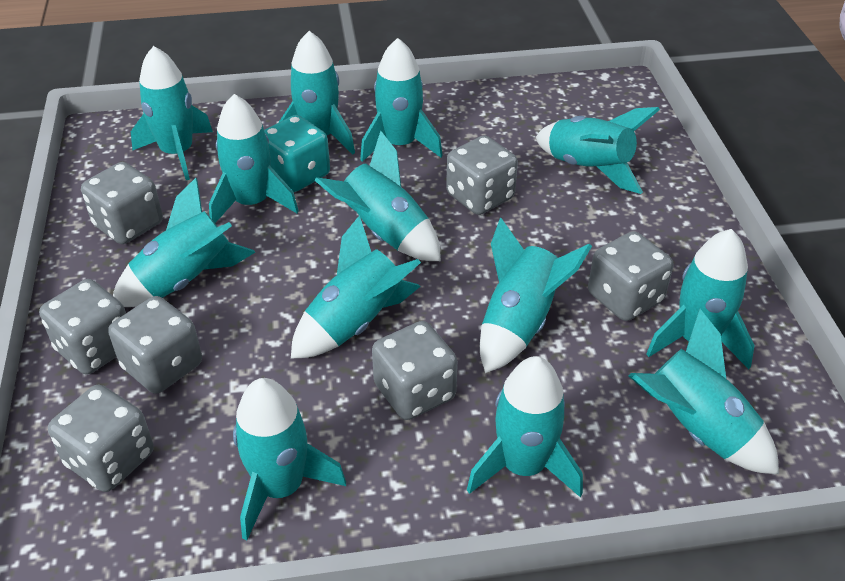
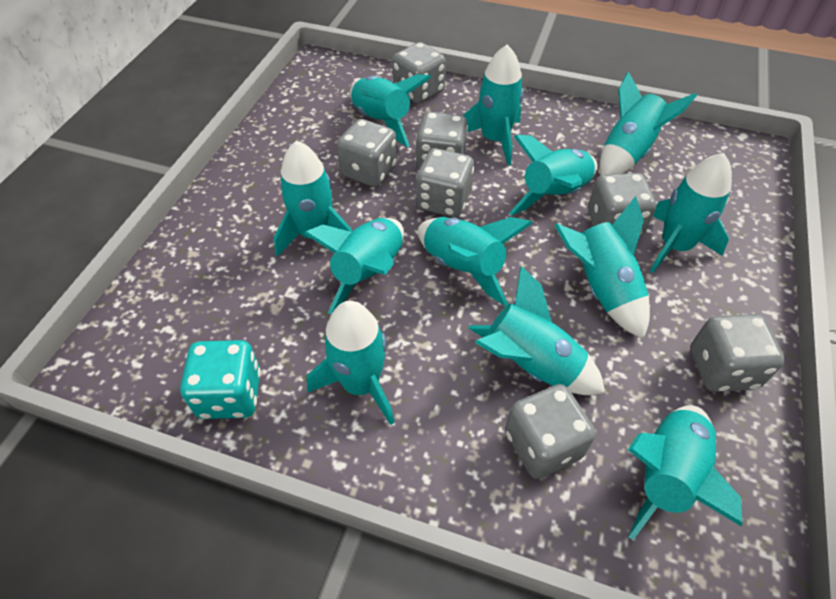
turquoise rocket: 13 -> 12

